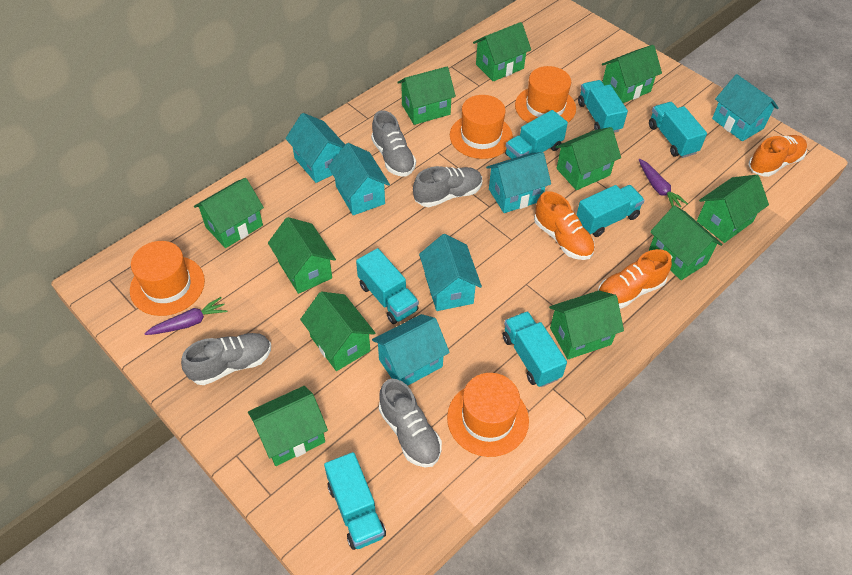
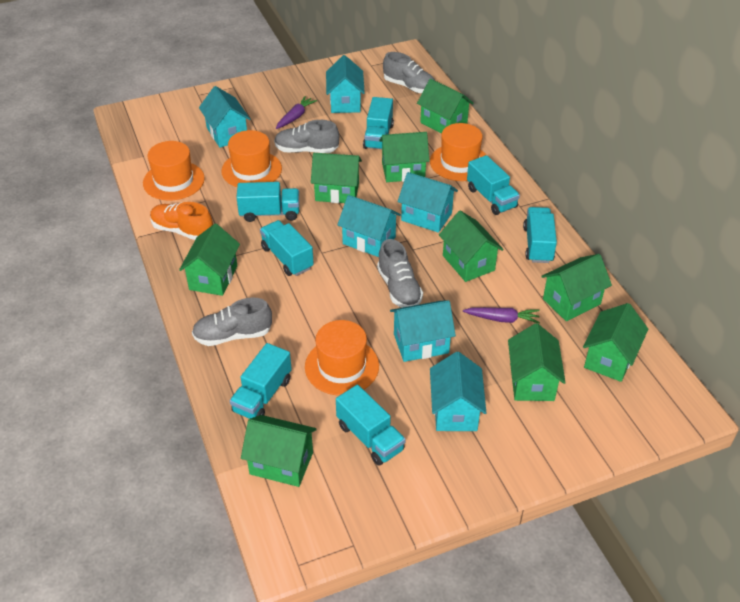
green house: 11 -> 9
orange shoe: 3 -> 1

